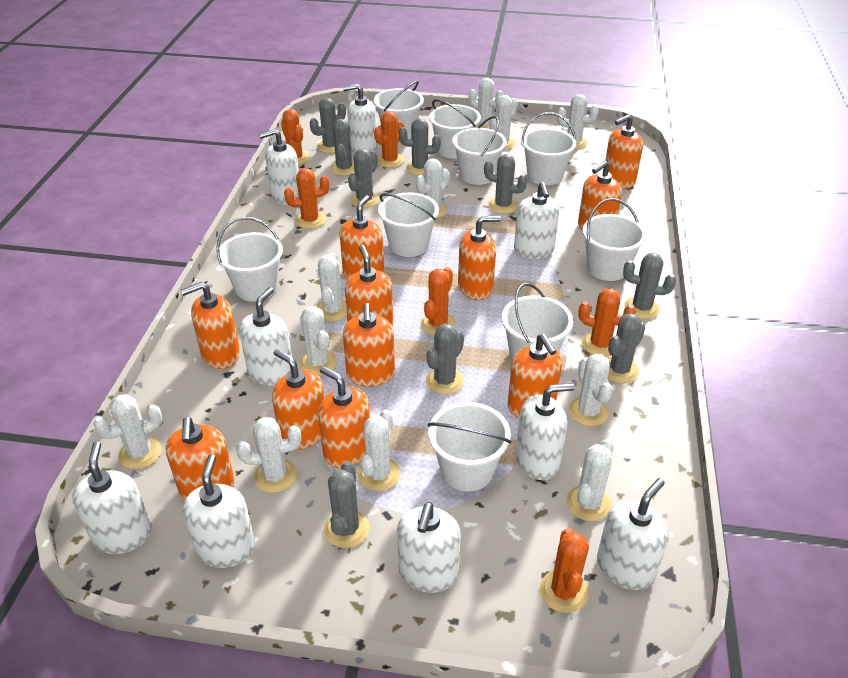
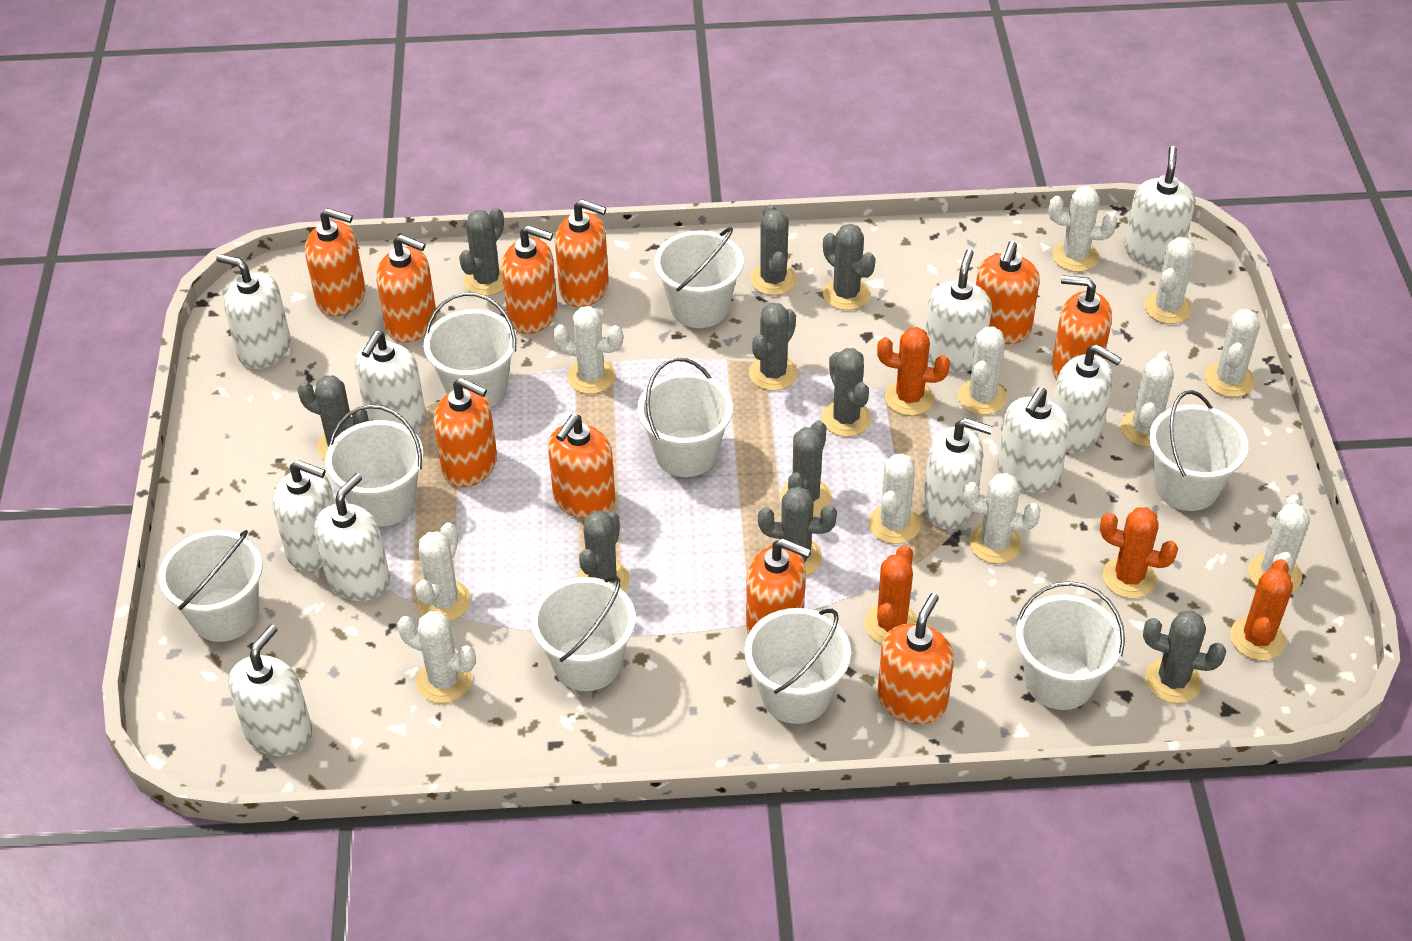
grey cactus: 9 -> 10
orange cactus: 6 -> 4
orange soap dispenser: 11 -> 10
white soap dispenser: 9 -> 10

